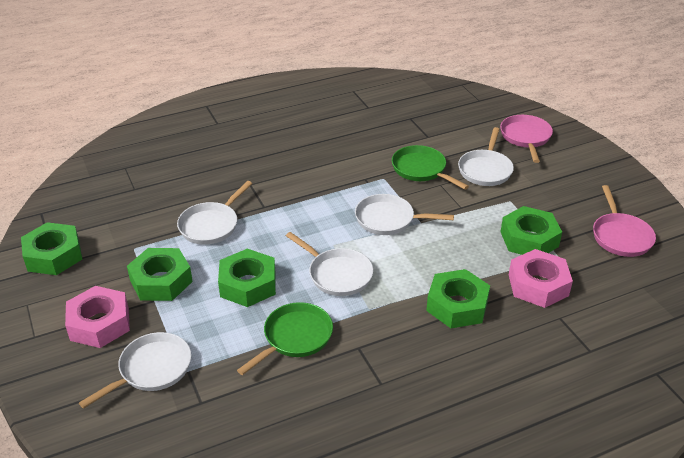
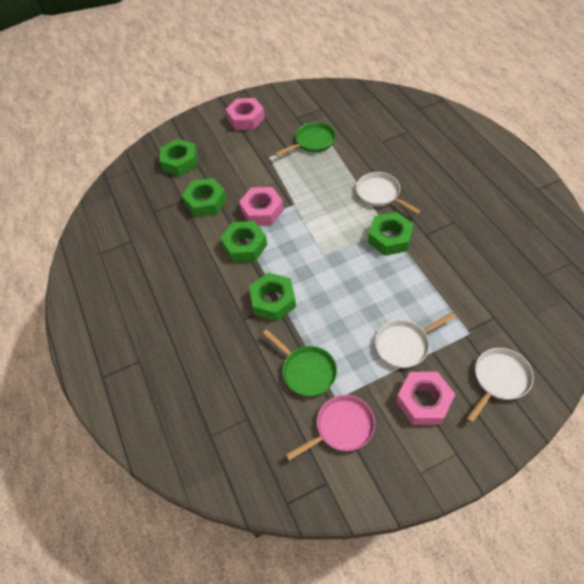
pink nut: 2 -> 3
pink pan: 2 -> 1
white pan: 5 -> 3

